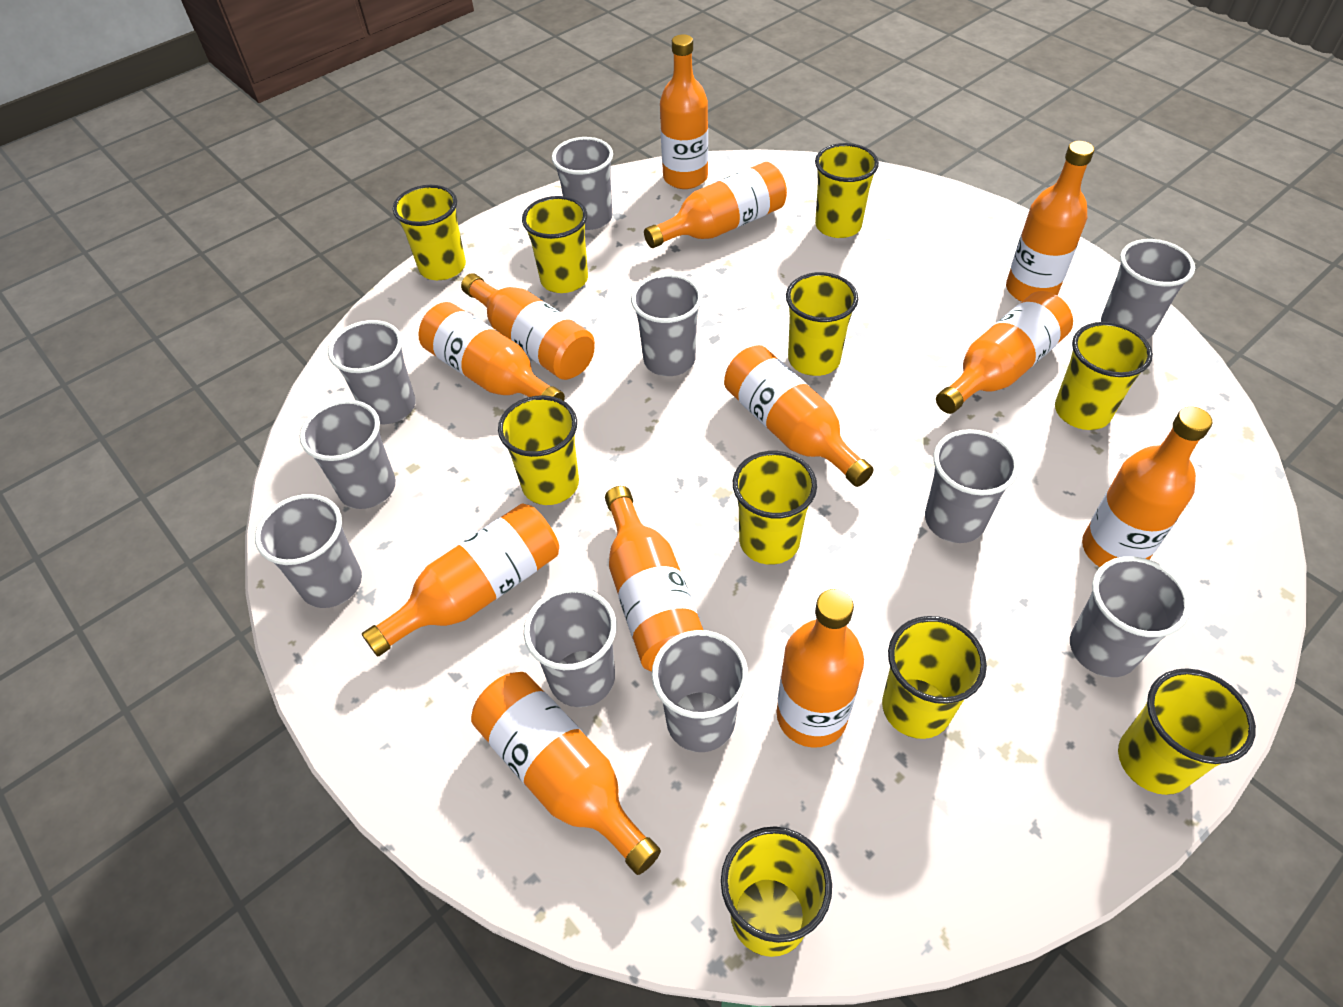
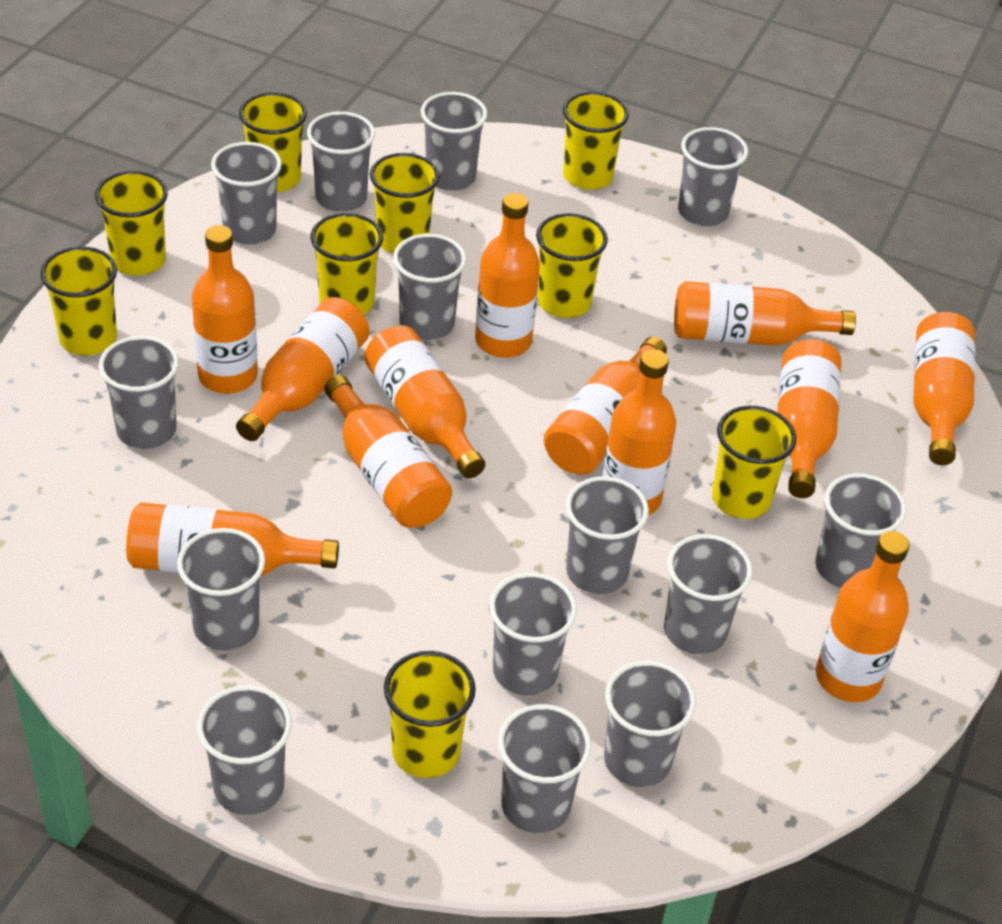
grey cup: 10 -> 14
yellow cup: 10 -> 9

